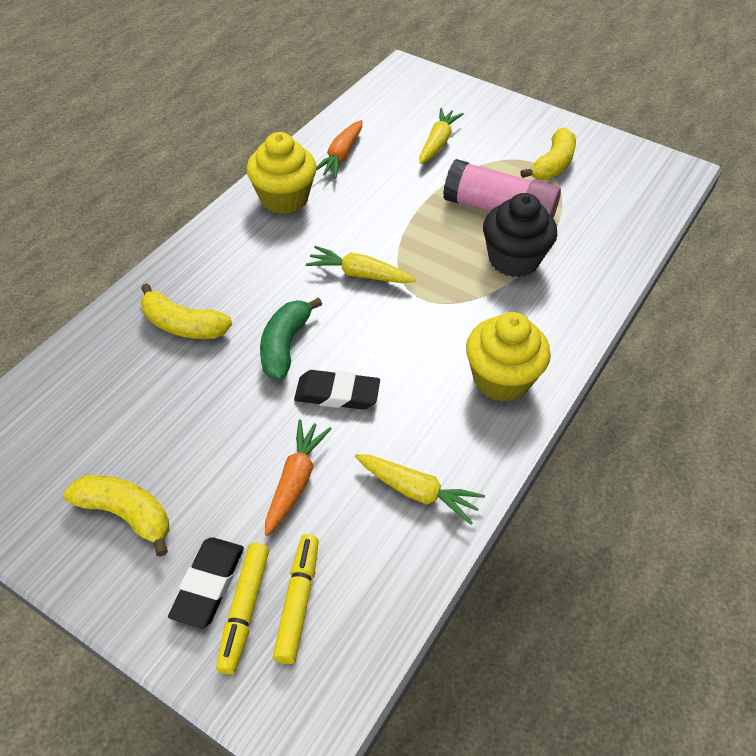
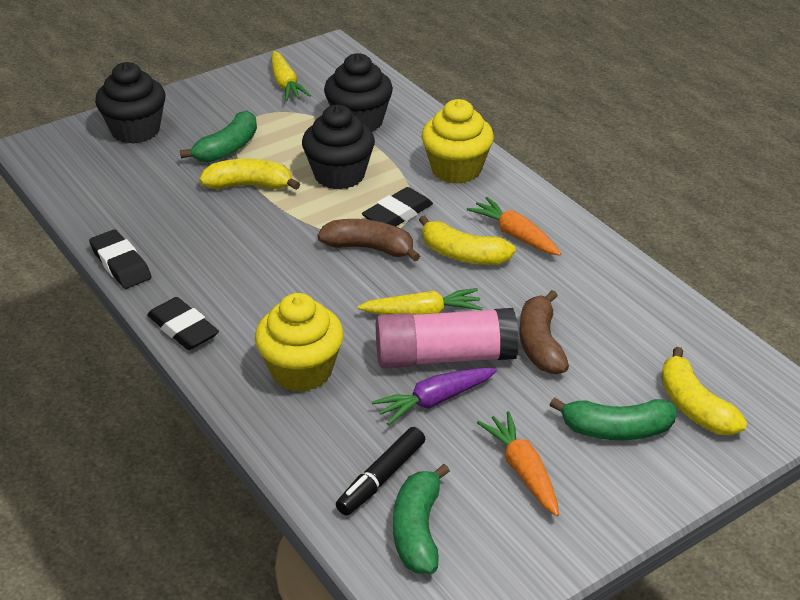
black cupcake: 1 -> 3
black eraser: 2 -> 3
black marker: 0 -> 1
brown banana: 0 -> 2
green banana: 1 -> 3
purple carrot: 0 -> 1
yellow carrot: 3 -> 2
yellow marker: 2 -> 0

